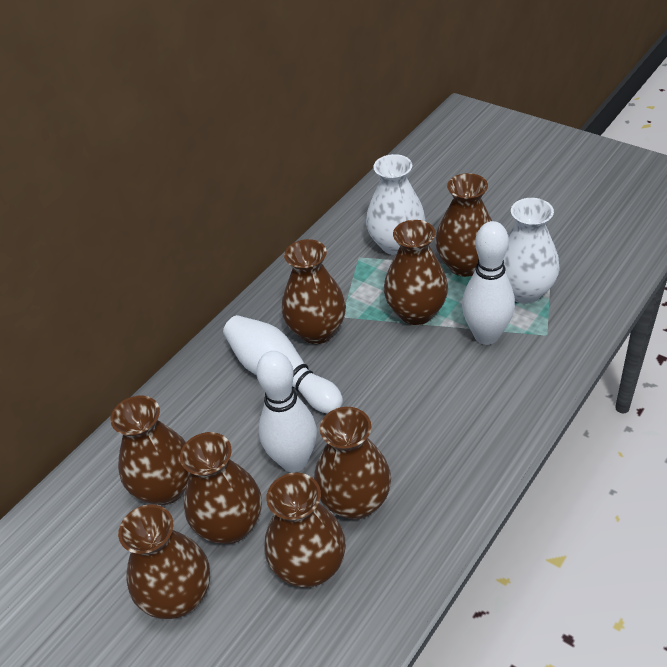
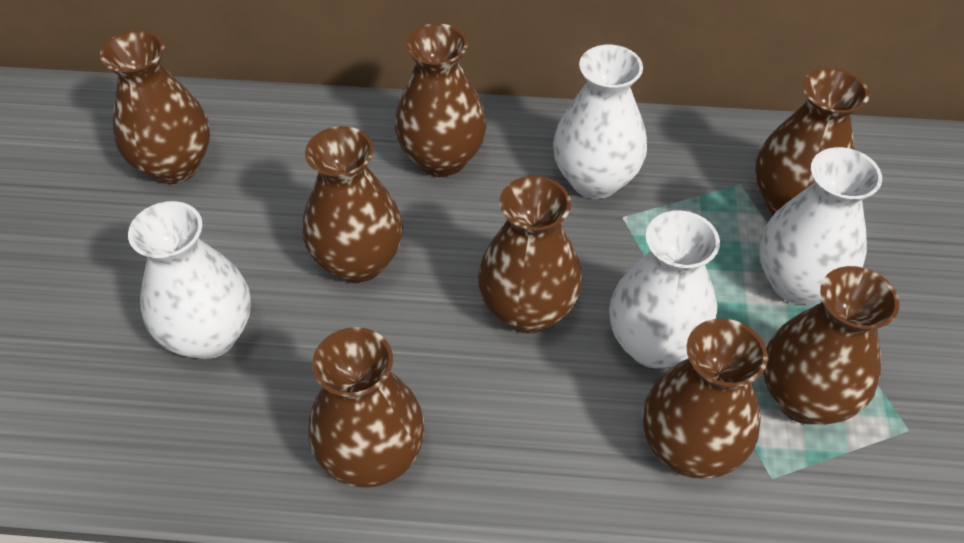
white bowling pin: 3 -> 0
white vase: 2 -> 4

